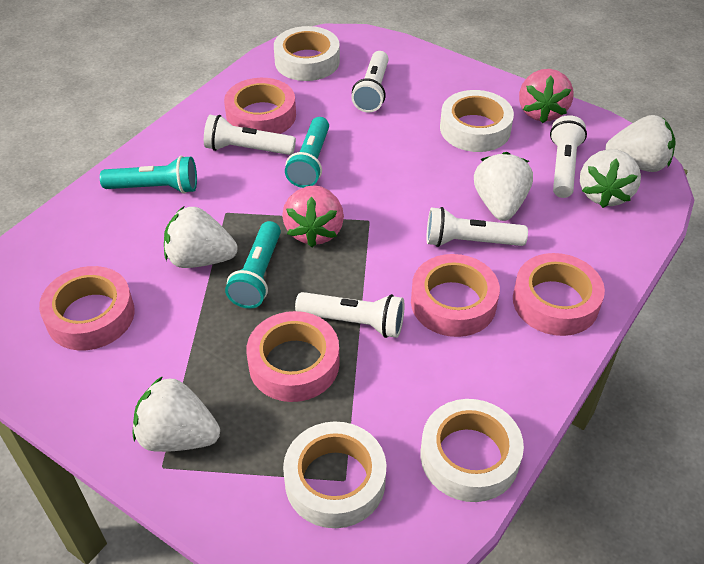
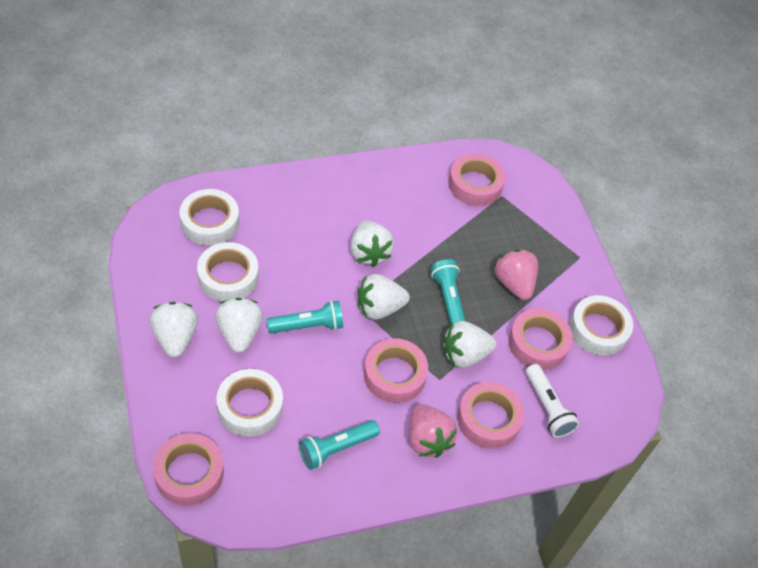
white flashlight: 5 -> 1

